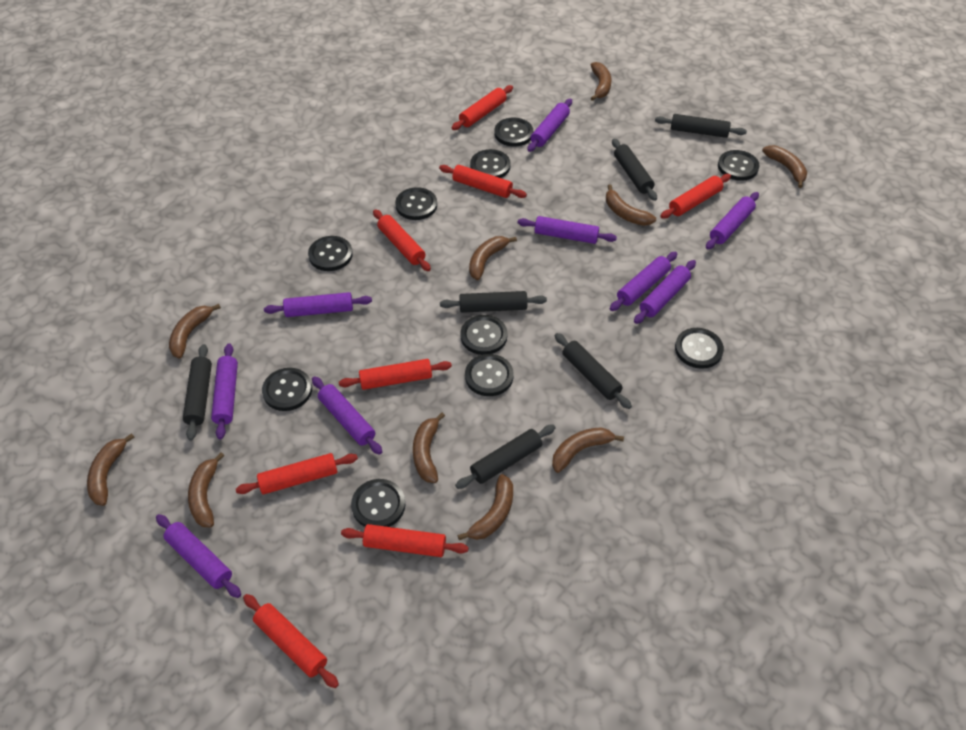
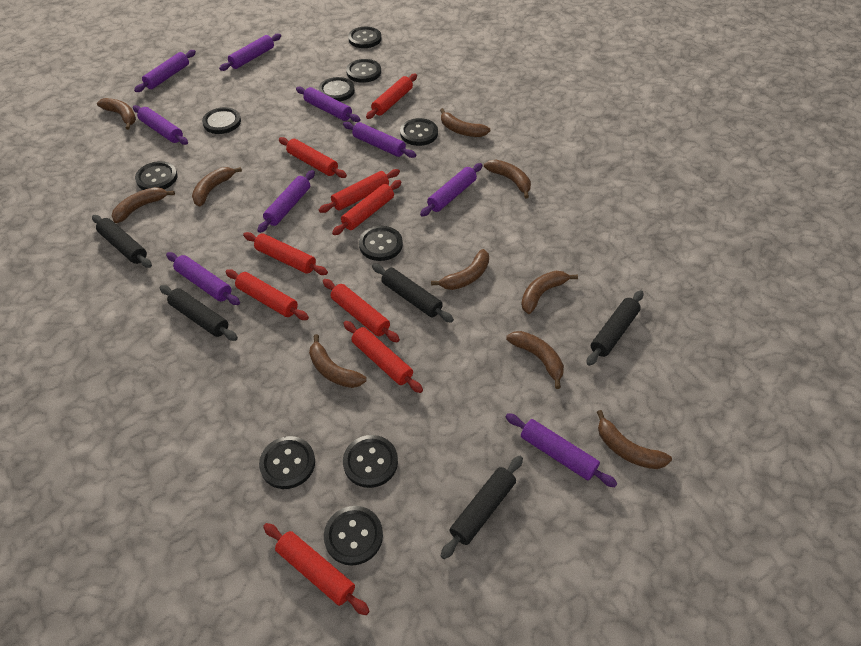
black rolling pin: 6 -> 5
red rolling pin: 8 -> 9

